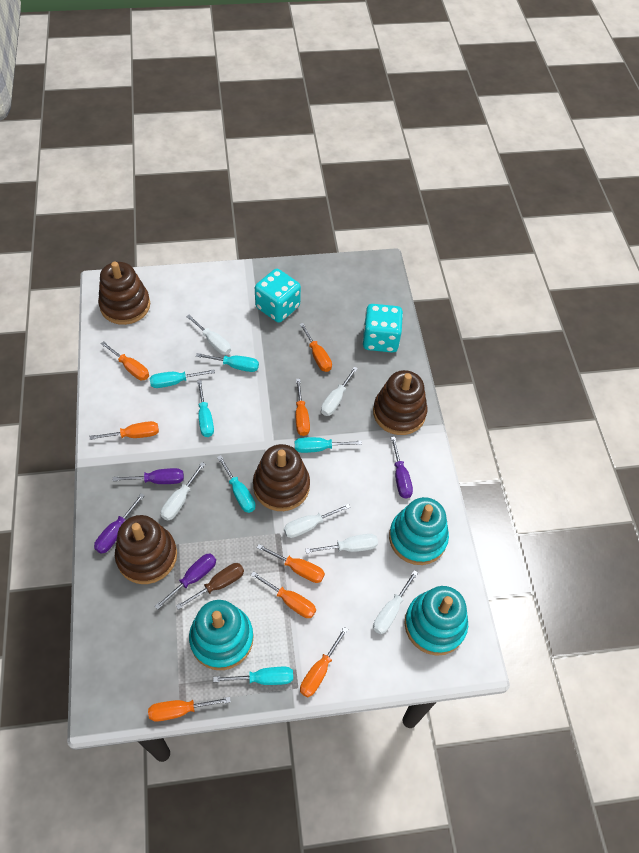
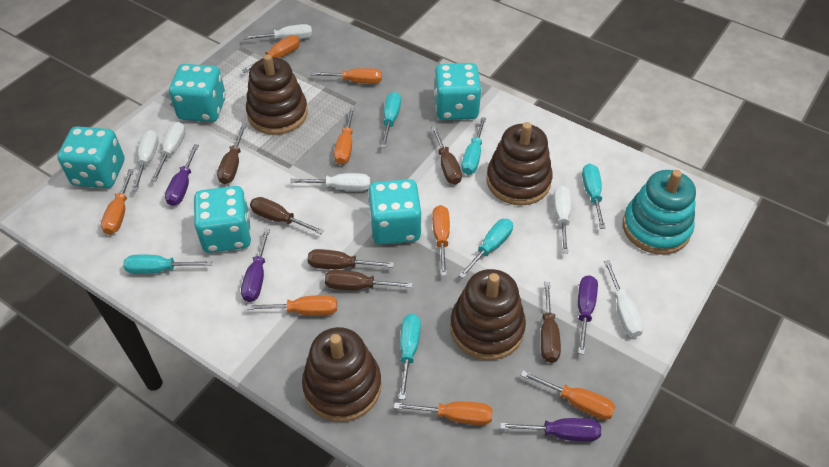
brown screwdriver: 1 -> 6
turquoise dice: 2 -> 5
turquoise stacking toy: 3 -> 1

